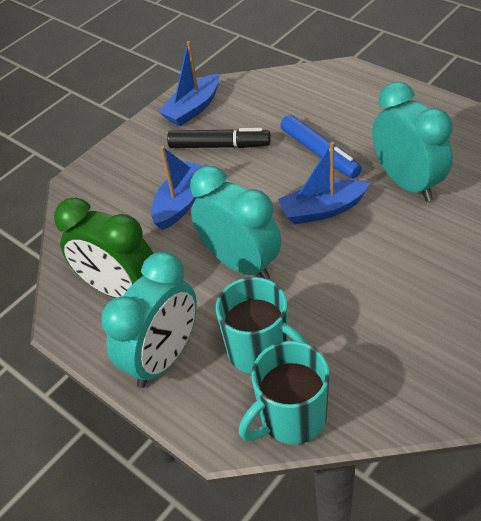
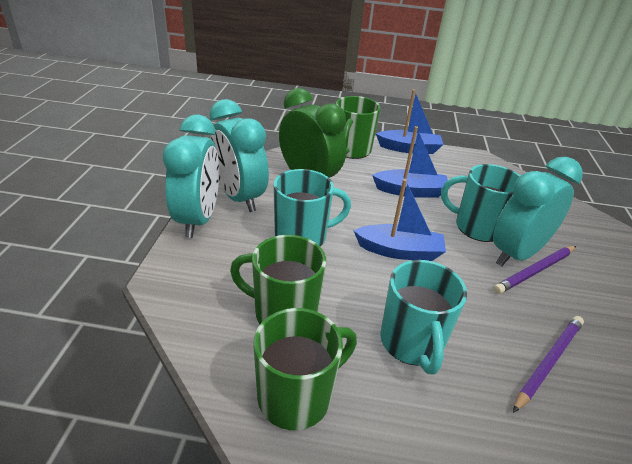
black marker: 1 -> 0
blue marker: 1 -> 0
green mug: 0 -> 3
purple pencil: 0 -> 2
turquoise mug: 2 -> 3

